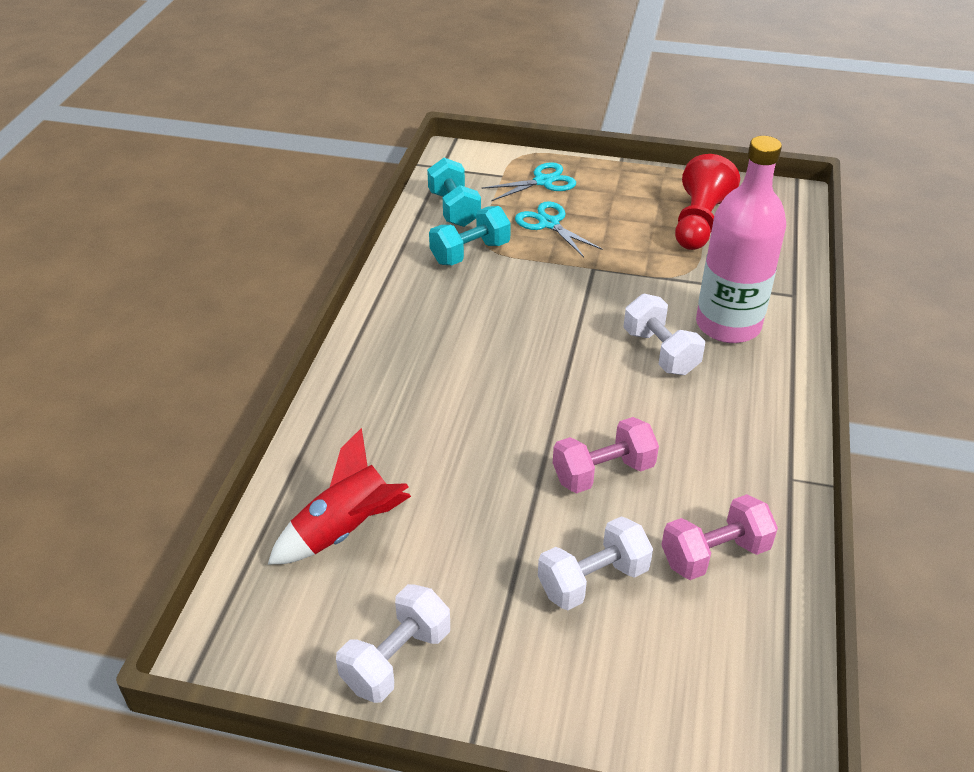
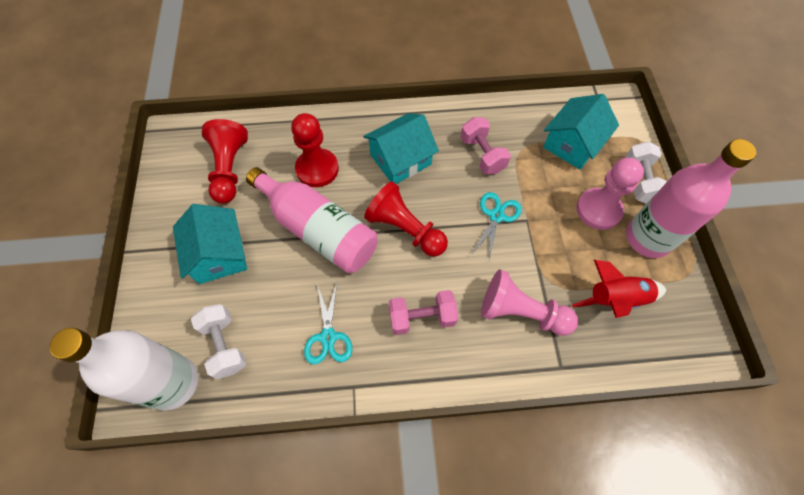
pink bottle: 1 -> 2
pink pawn: 0 -> 2
red pawn: 1 -> 3
turquoise dumbbell: 2 -> 0
turquoise house: 0 -> 3
white bottle: 0 -> 1
white dumbbell: 3 -> 2

